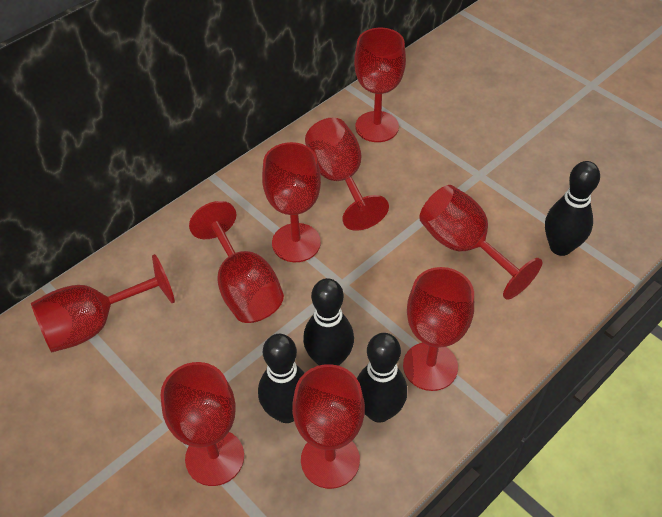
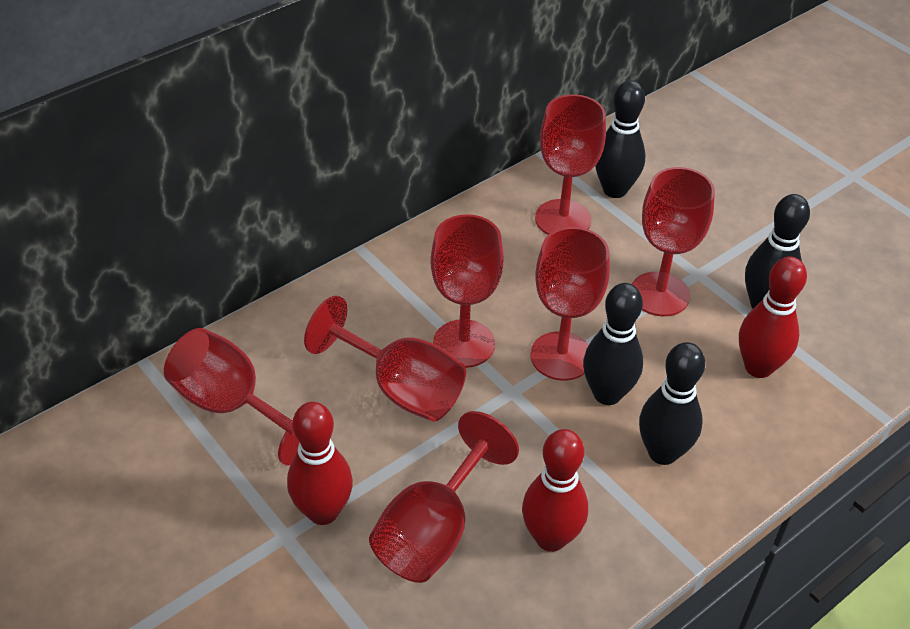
red bowling pin: 0 -> 3
red goblet: 9 -> 7

